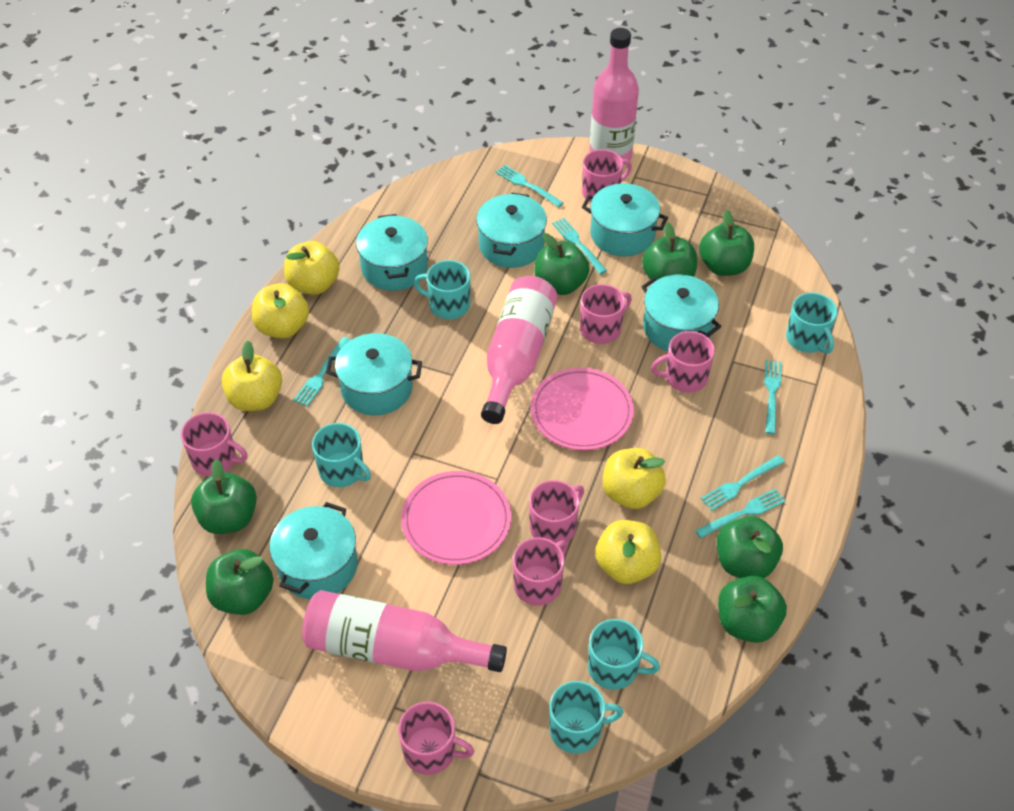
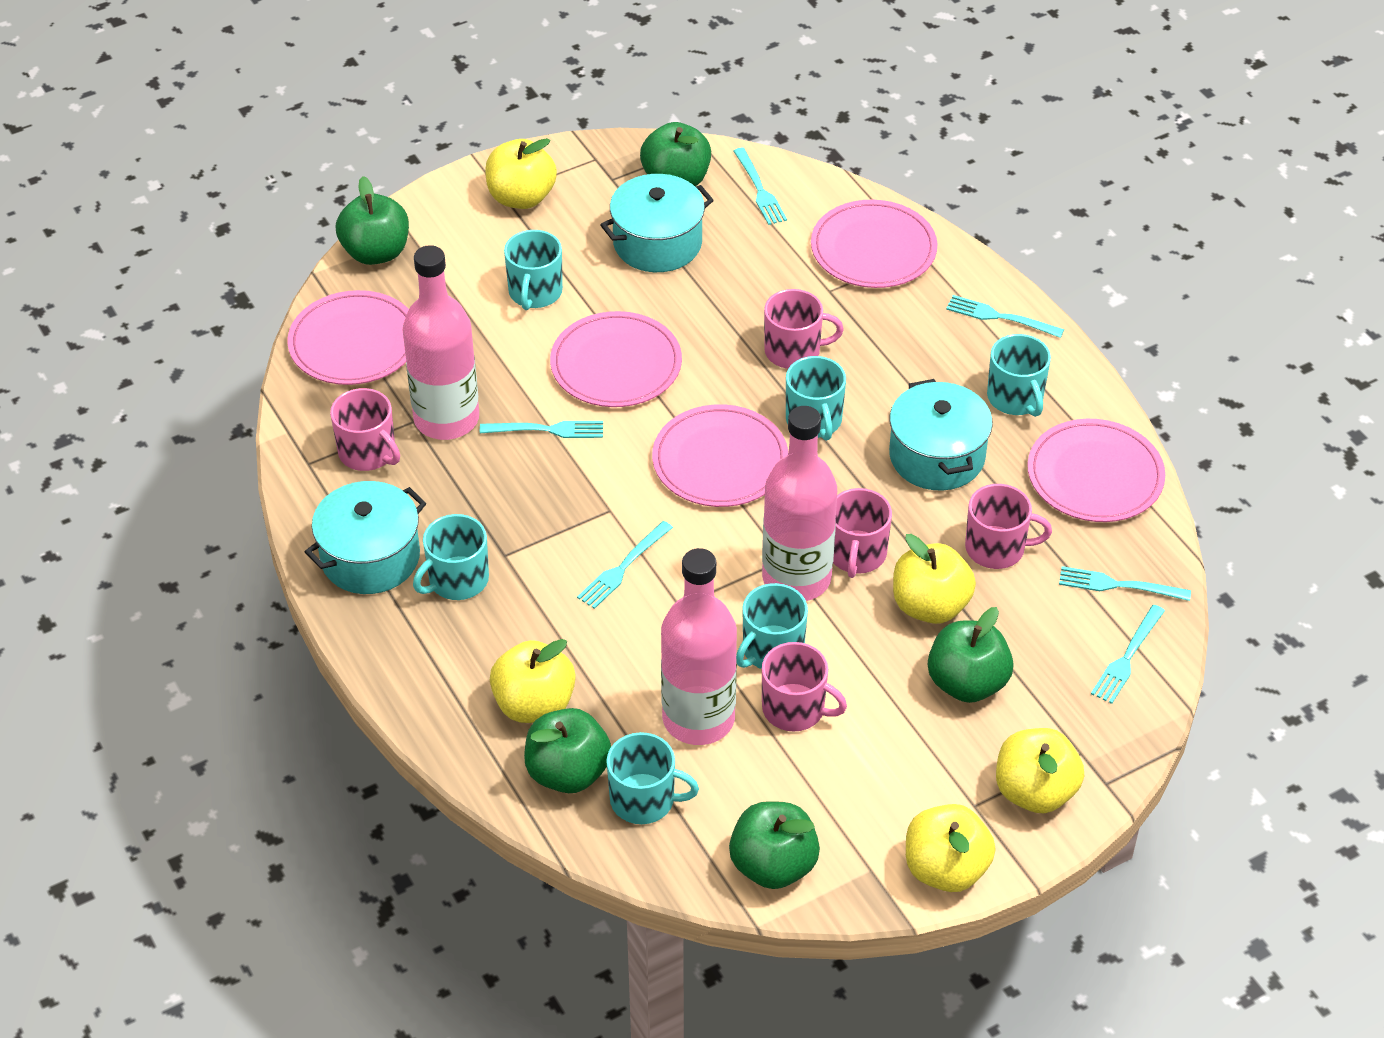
green apple: 7 -> 5
pink mug: 7 -> 5
pink plate: 2 -> 5
turquoise mug: 5 -> 6
turquoise pot: 6 -> 3

